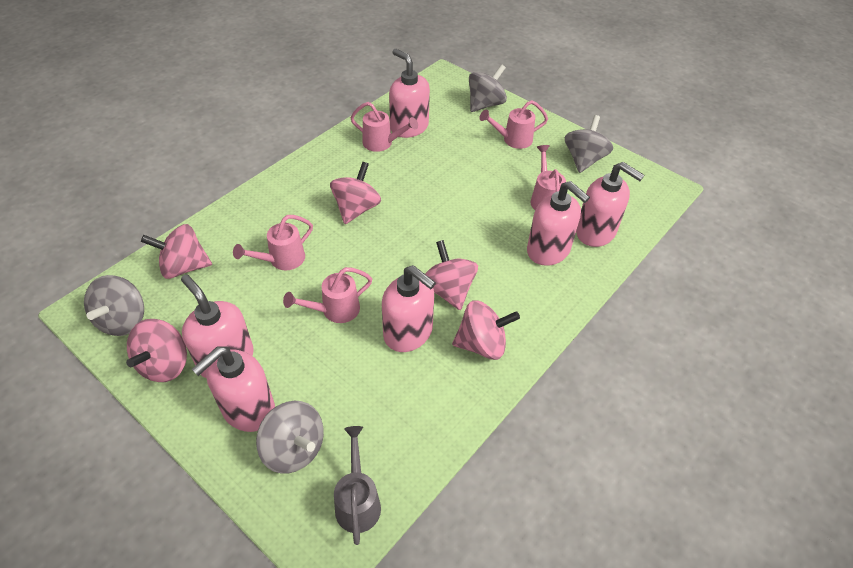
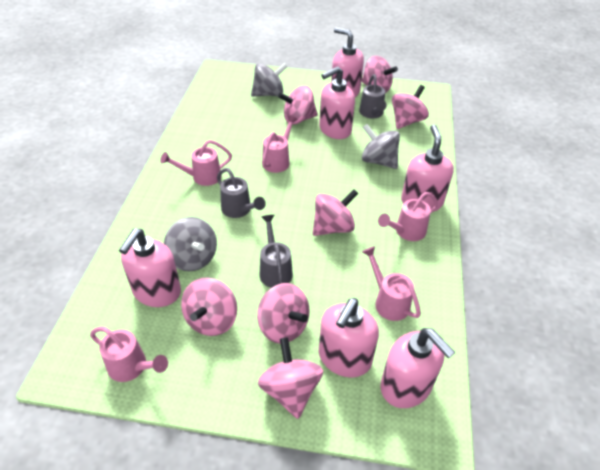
grey spinning top: 4 -> 3
grey watering can: 1 -> 3
pink spinning top: 5 -> 7

